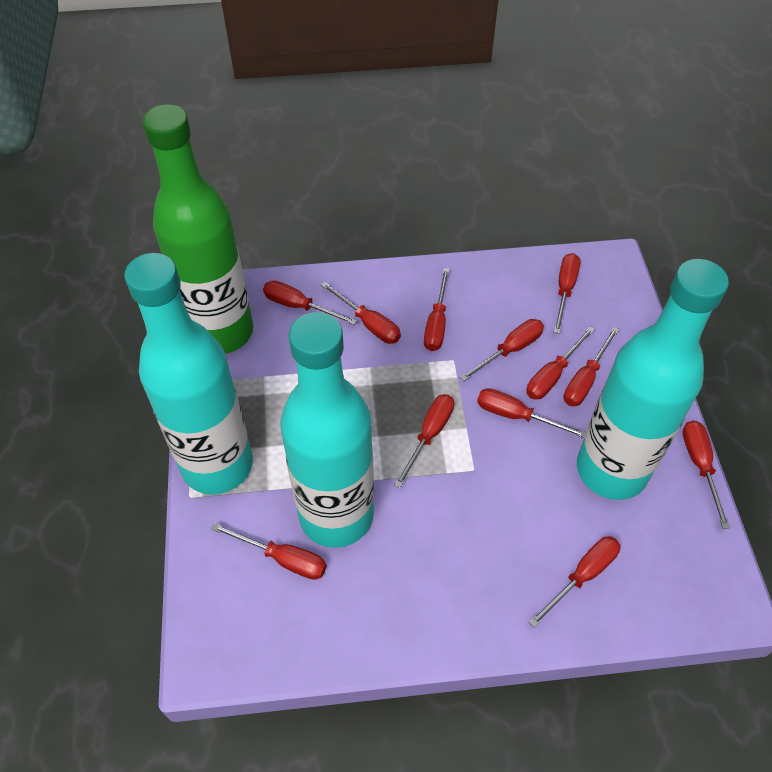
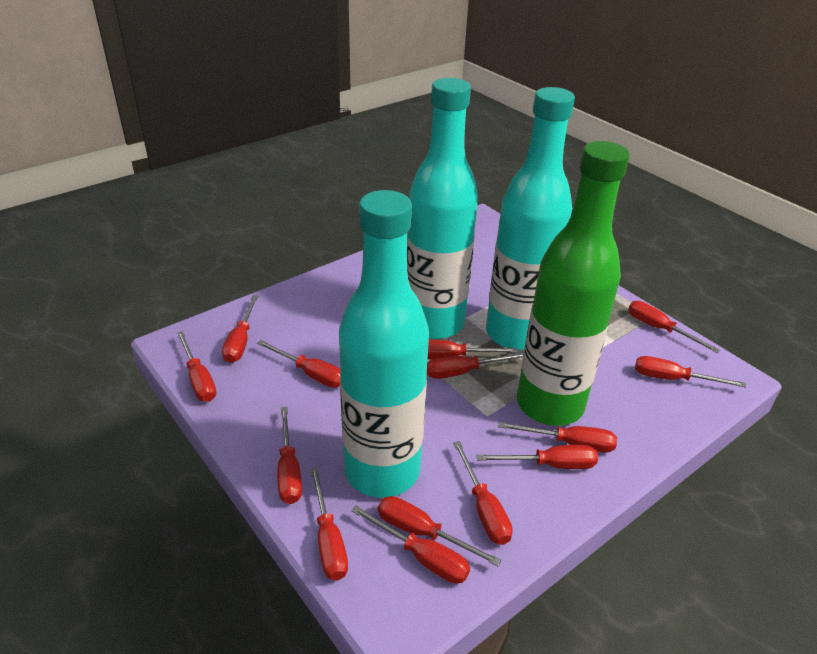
red screwdriver: 12 -> 14

